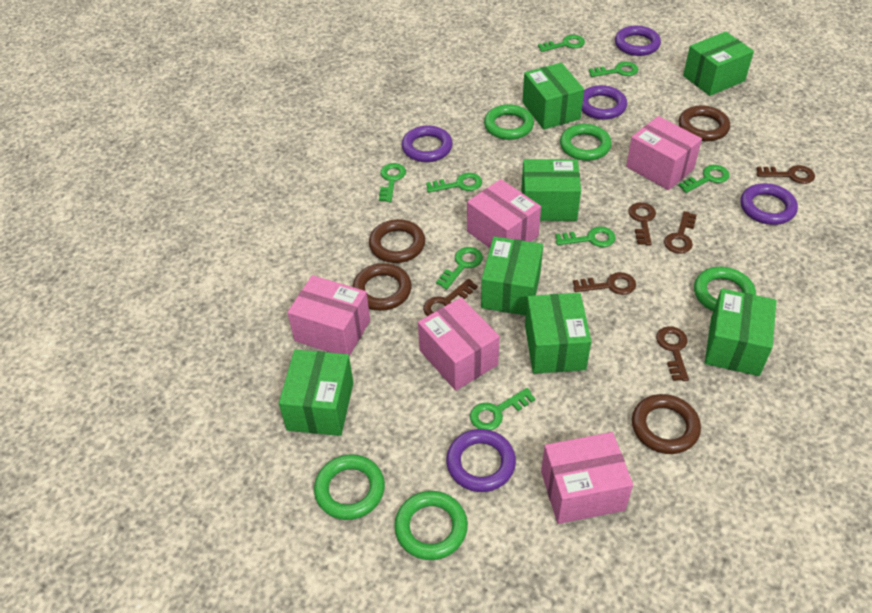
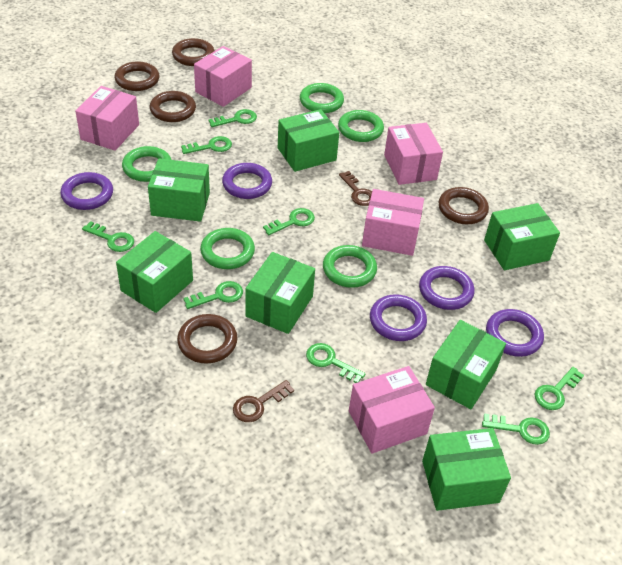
brown key: 6 -> 2
brown ring: 4 -> 5

